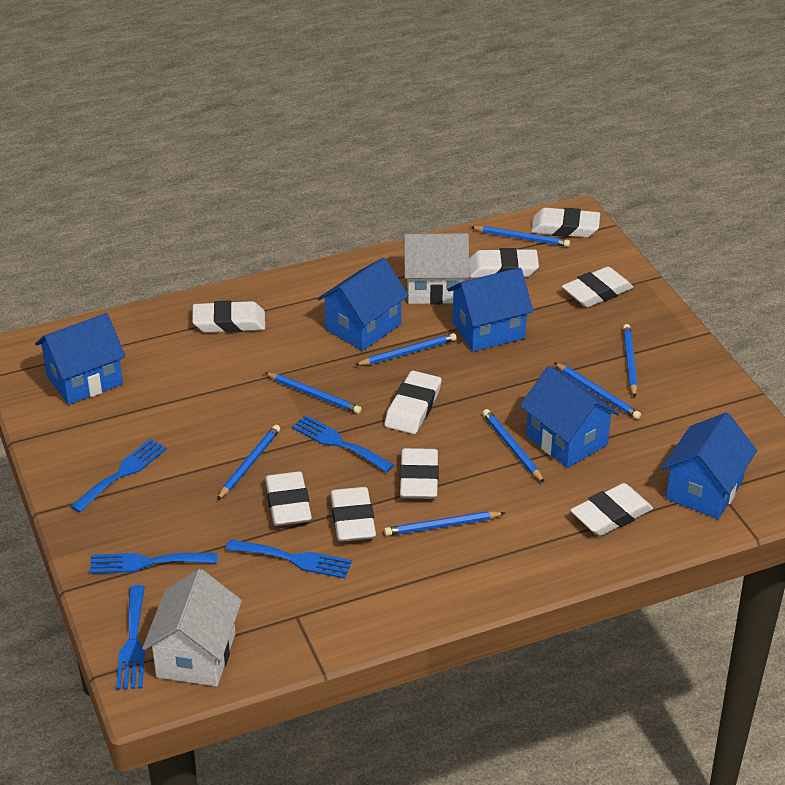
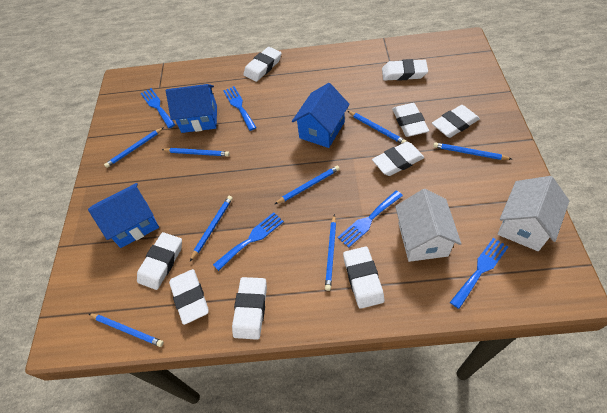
blue house: 5 -> 3

